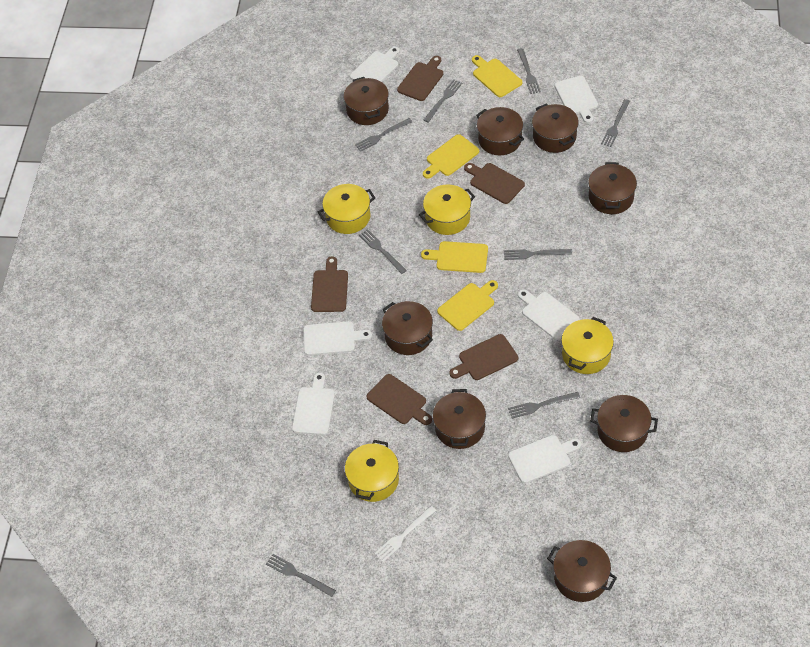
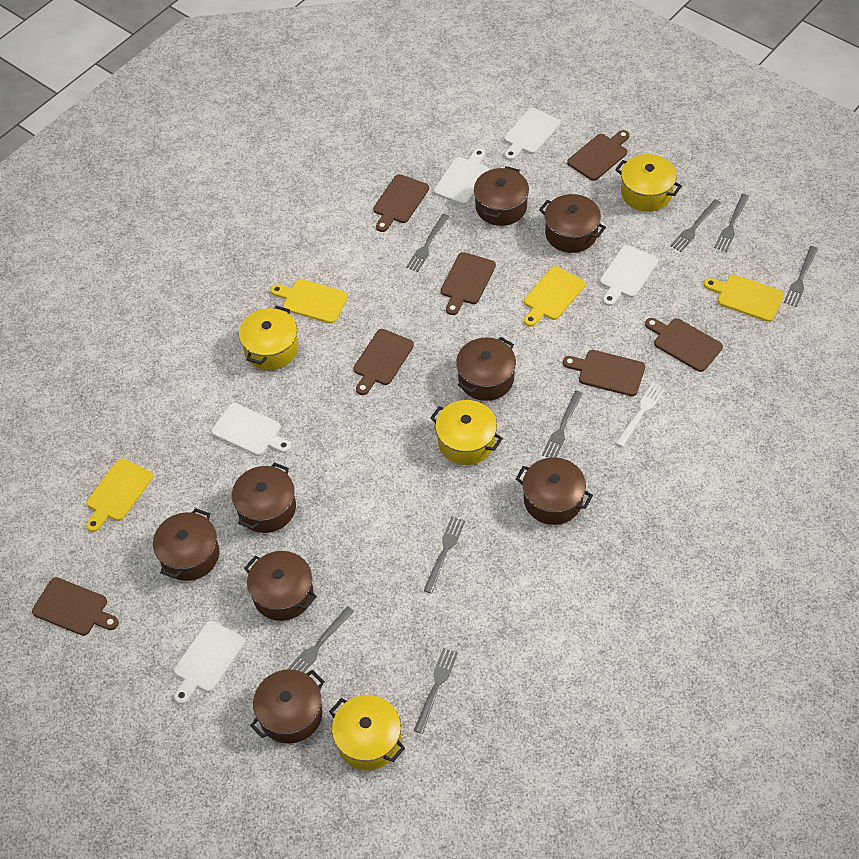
brown cutting board: 5 -> 7
white cutting board: 6 -> 5

